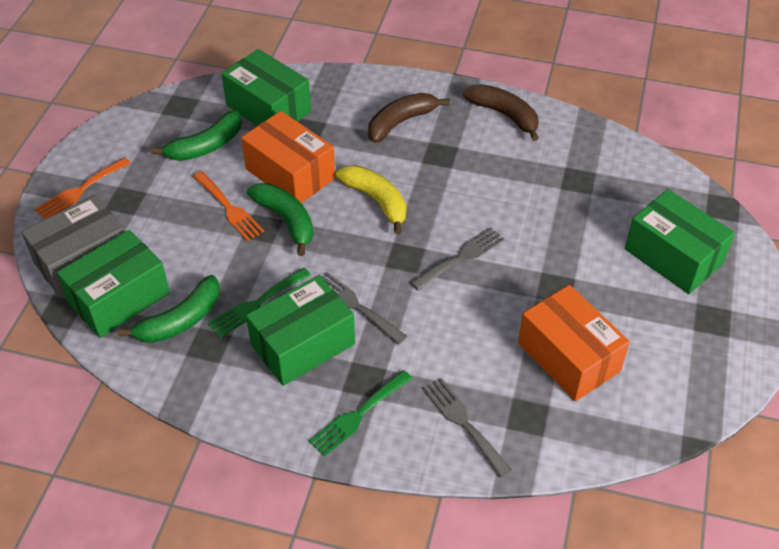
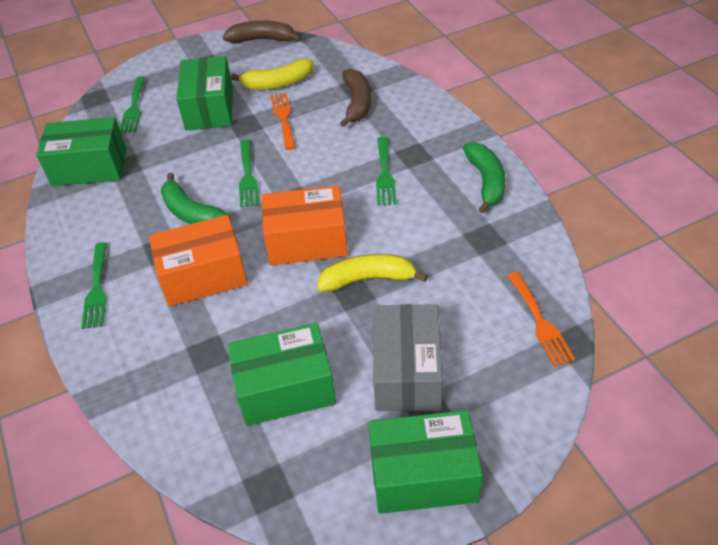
green banana: 3 -> 2
green fork: 2 -> 4
grey fork: 3 -> 0
yellow banana: 1 -> 2

